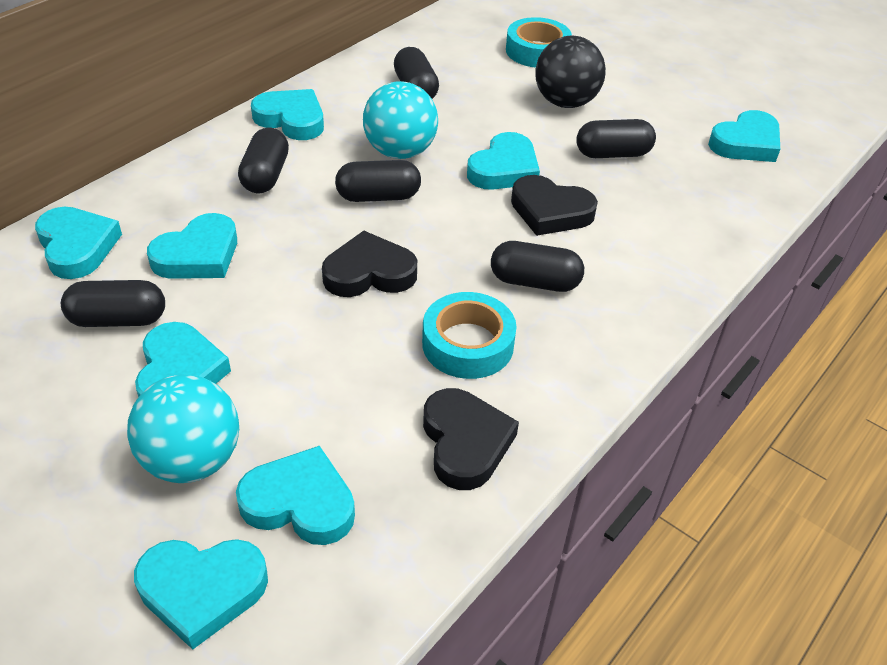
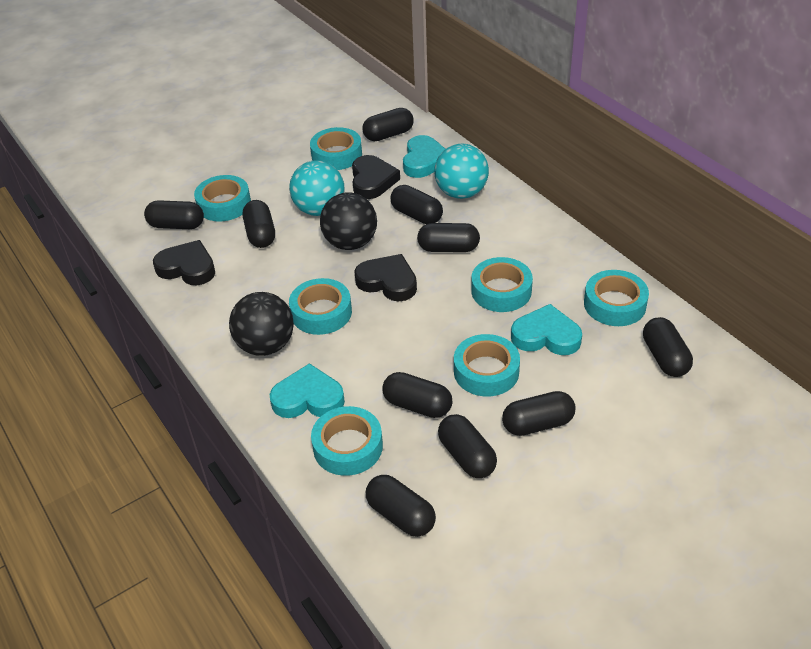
black ball: 1 -> 2
black capsule: 6 -> 10
turquoise heart: 8 -> 3
turquoise tape: 2 -> 7

